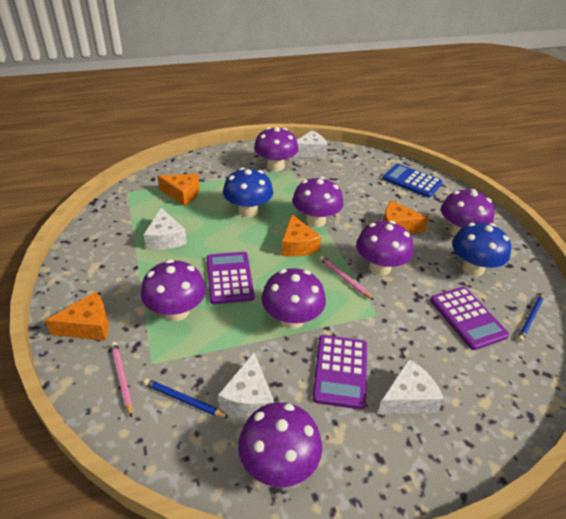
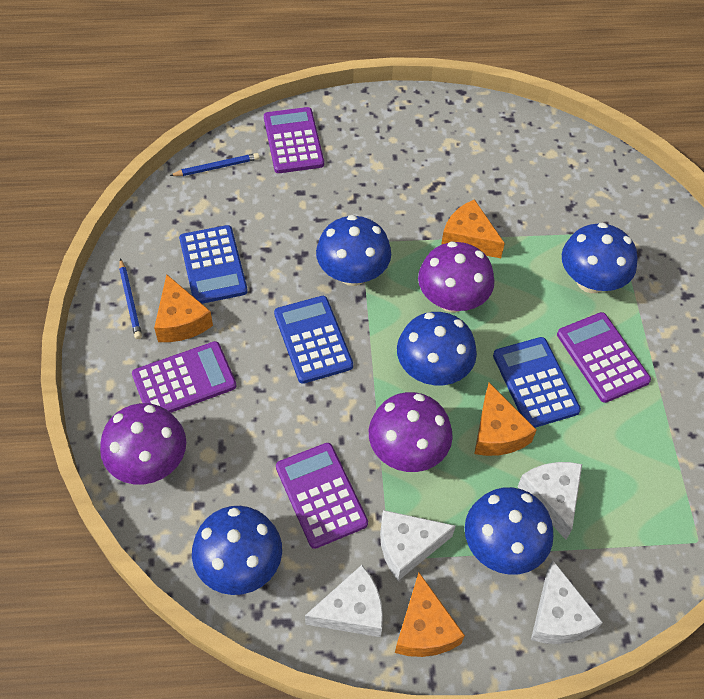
blue calculator: 1 -> 3
blue mushroom: 2 -> 5
pink pencil: 2 -> 0
purple calculator: 3 -> 4
purple mushroom: 7 -> 3

